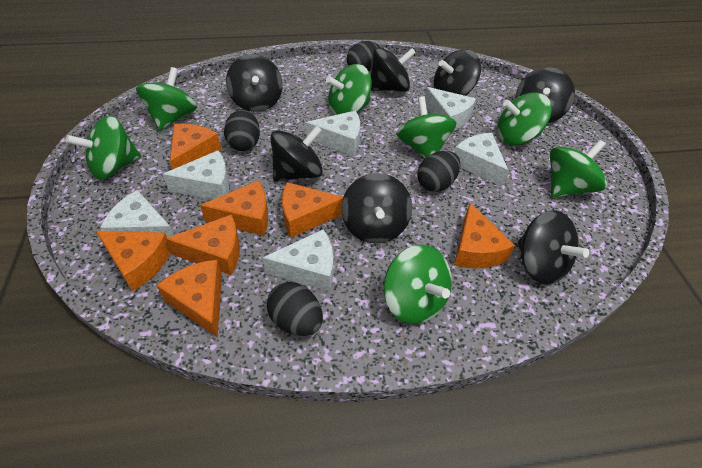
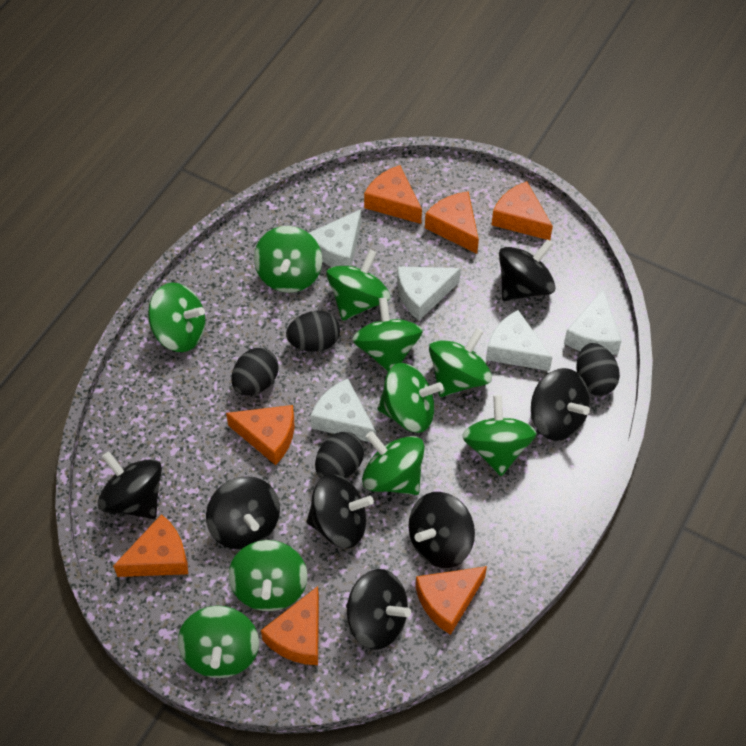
green spinning top: 7 -> 10
white cheese: 6 -> 5

